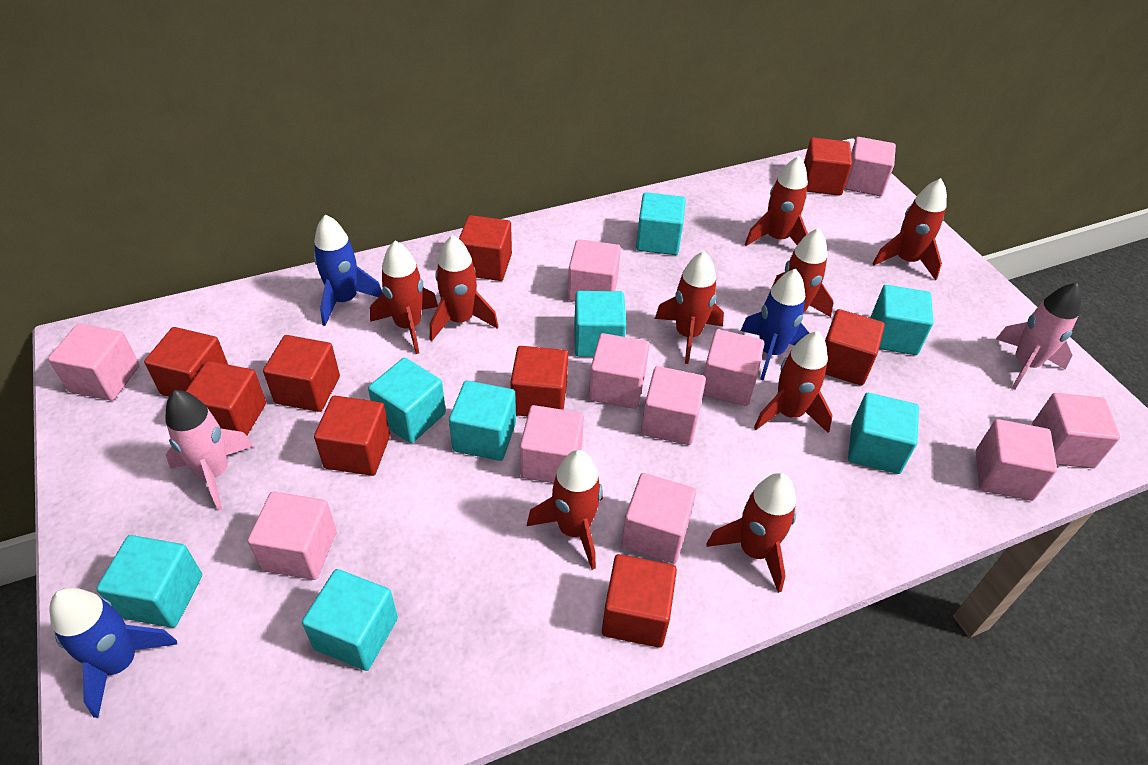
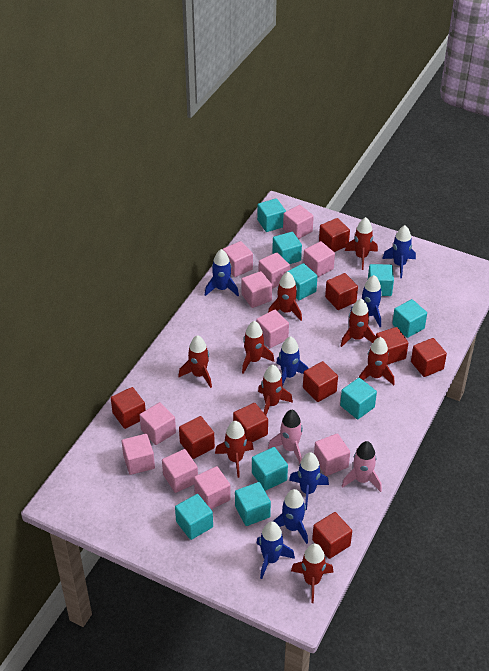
blue rocket: 3 -> 7
turquoise cube: 8 -> 9

